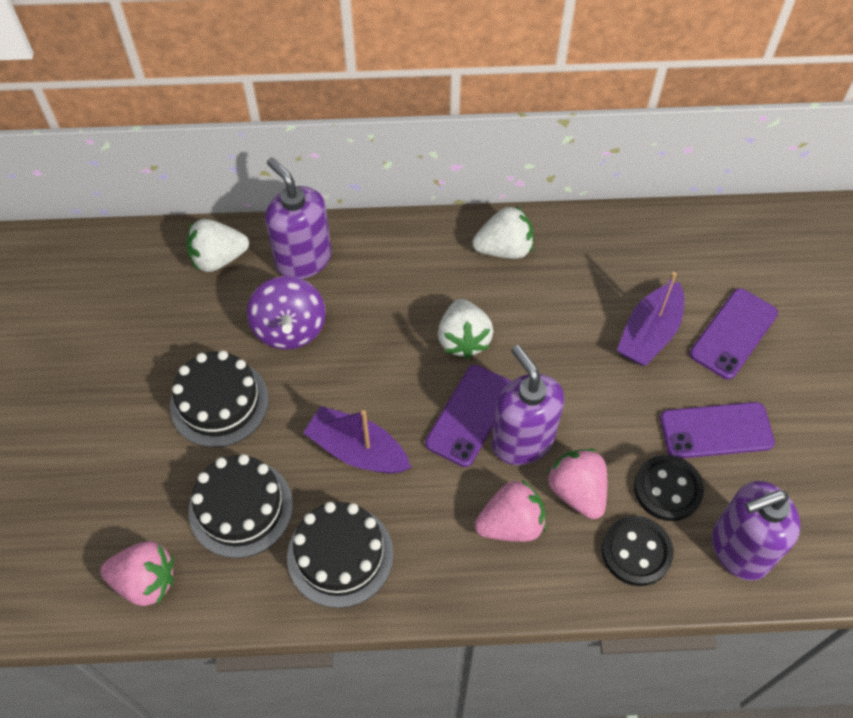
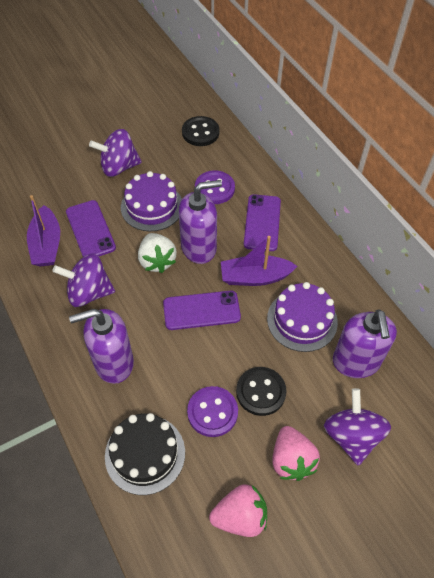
black cake: 3 -> 1
pink strawberry: 3 -> 2
purple button: 0 -> 2
purple cake: 0 -> 2
purple spinning top: 1 -> 3
white strawberry: 3 -> 1

